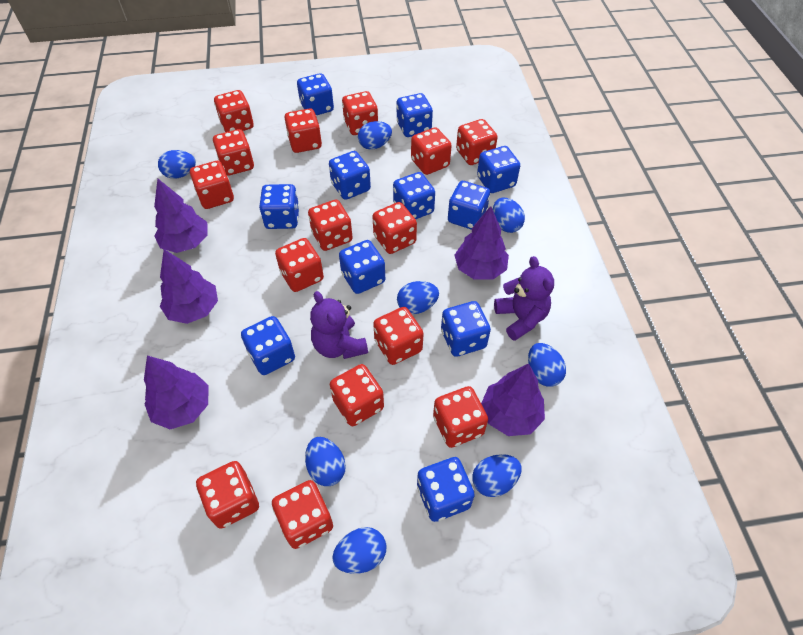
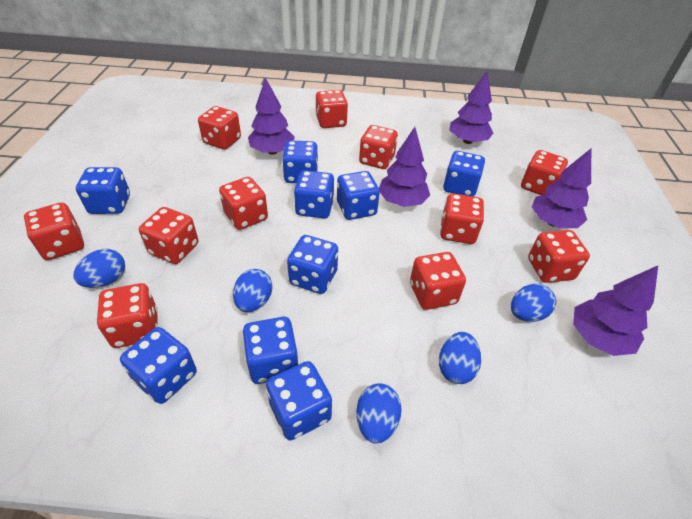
blue dice: 11 -> 9
blue egg: 8 -> 5
purple teddy bear: 2 -> 0
red dice: 15 -> 11

